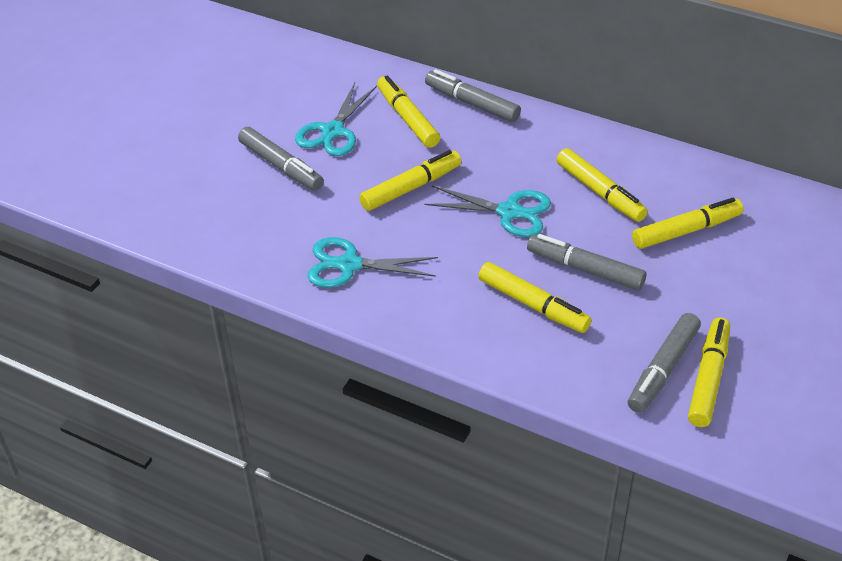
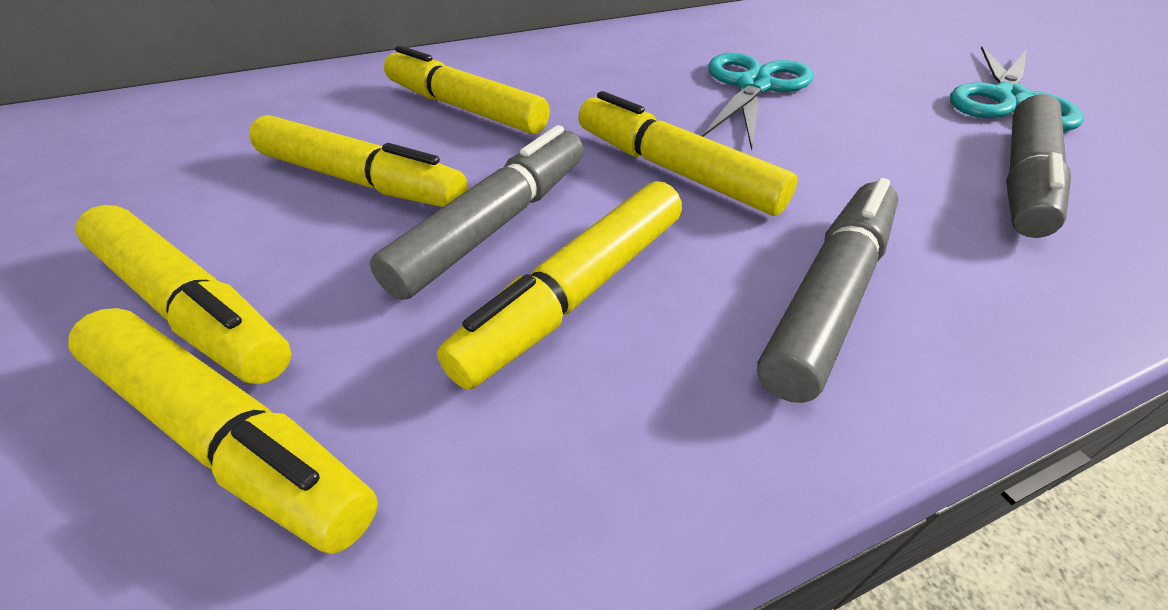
grey marker: 4 -> 3
turquoise scissors: 3 -> 2

